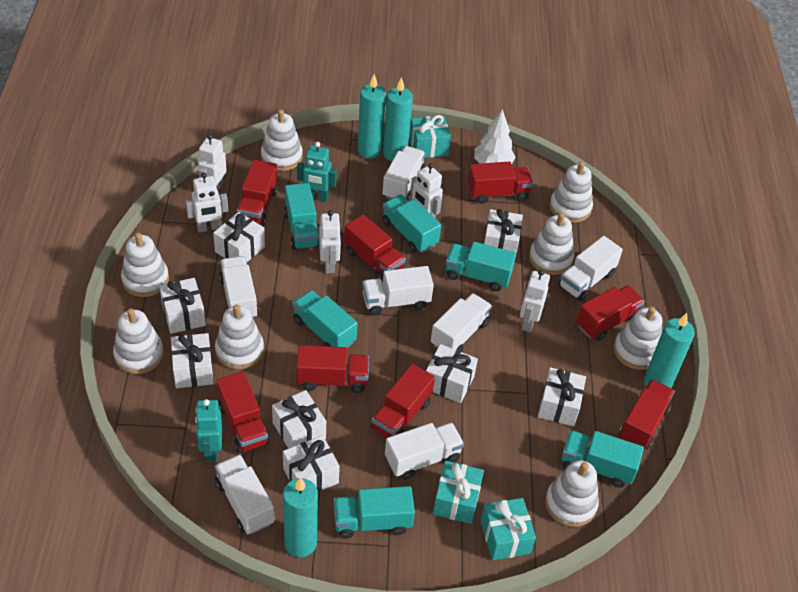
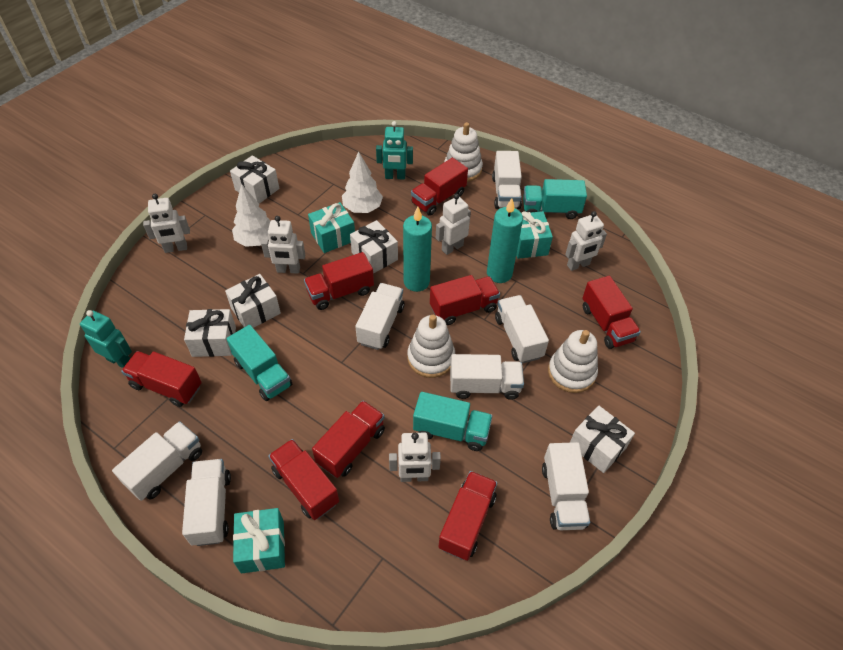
turquoise candle: 4 -> 2
turquoise truck: 6 -> 3
white gift: 8 -> 5
white stacking toy: 8 -> 3
white tree: 1 -> 2

